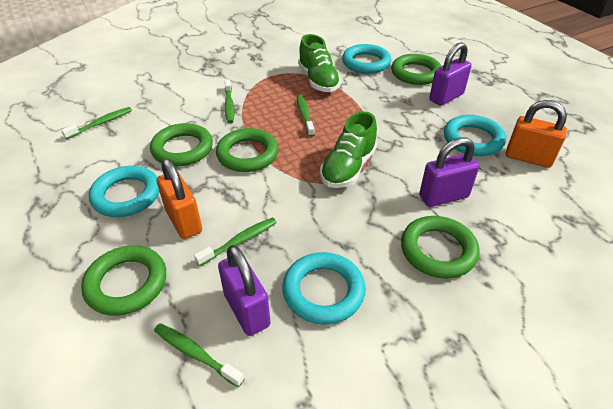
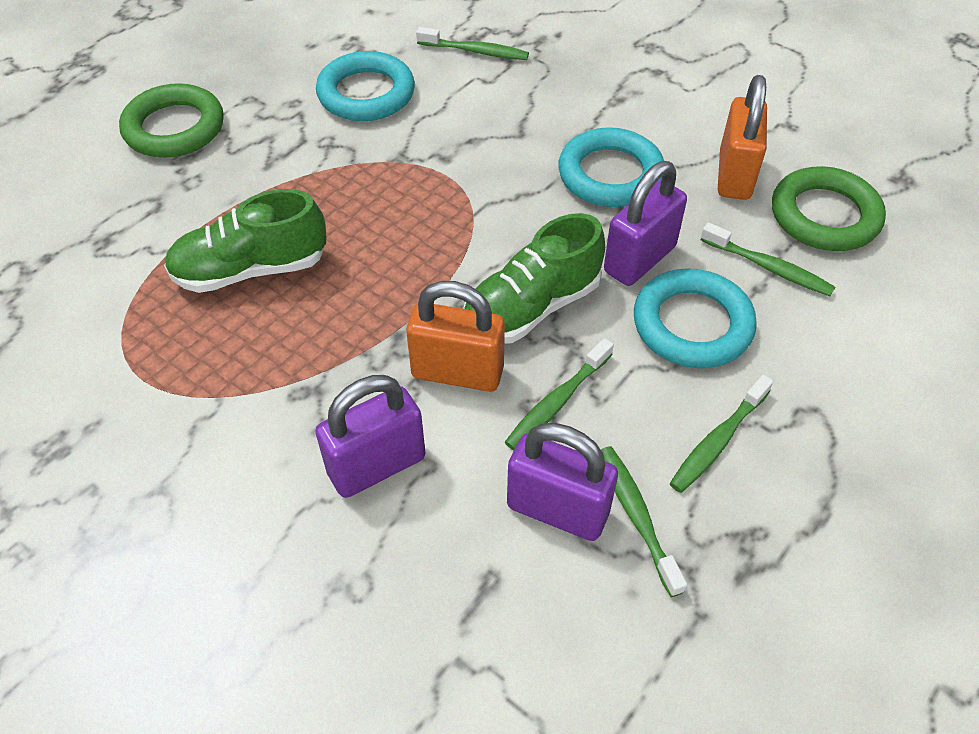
green ring: 5 -> 2
turquoise ring: 4 -> 3

